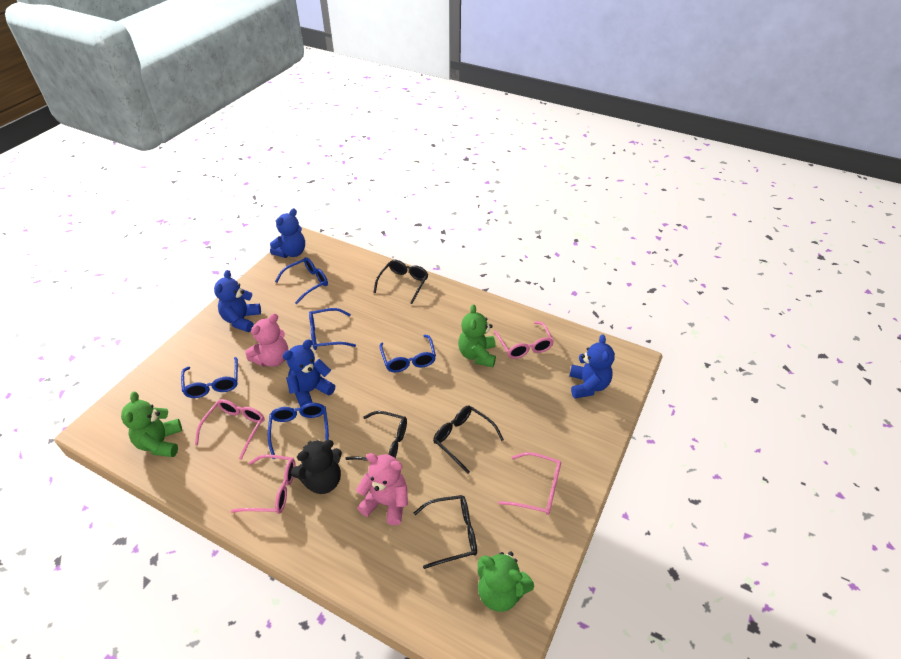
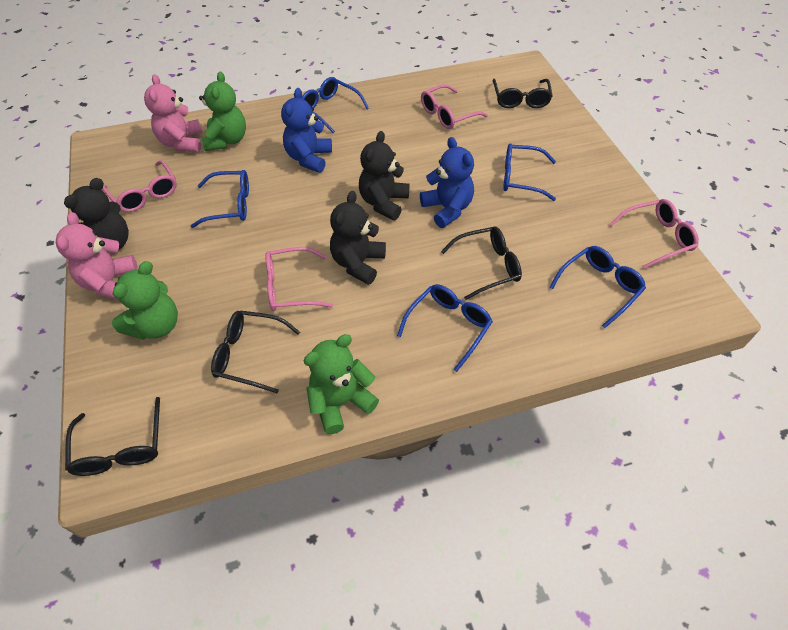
black teddy bear: 1 -> 3
blue teddy bear: 4 -> 2

